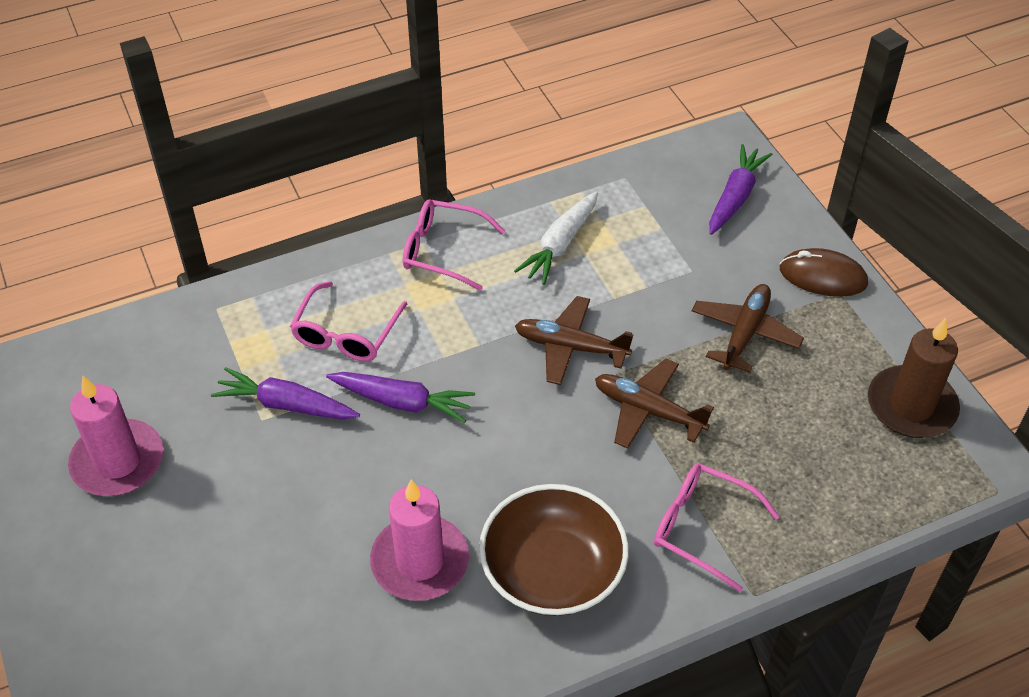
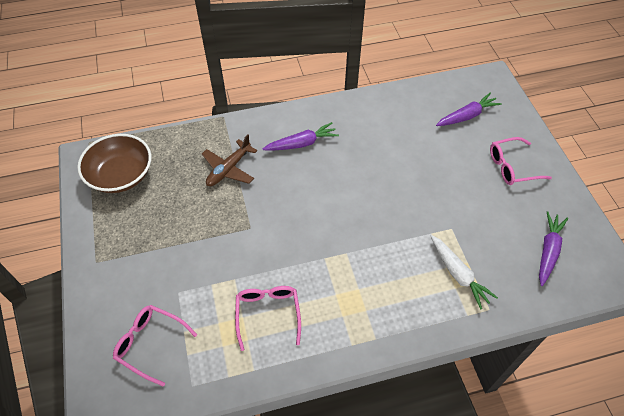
brown candle: 1 -> 0
brown mouse: 1 -> 0
brown plane: 3 -> 1
pink candle: 2 -> 0

